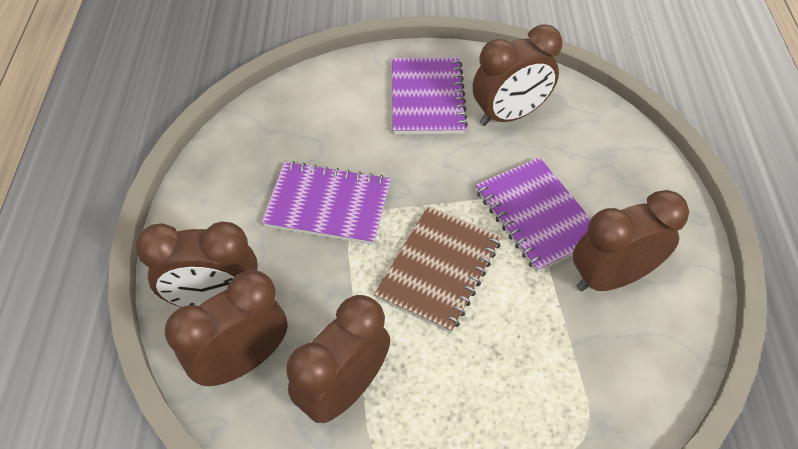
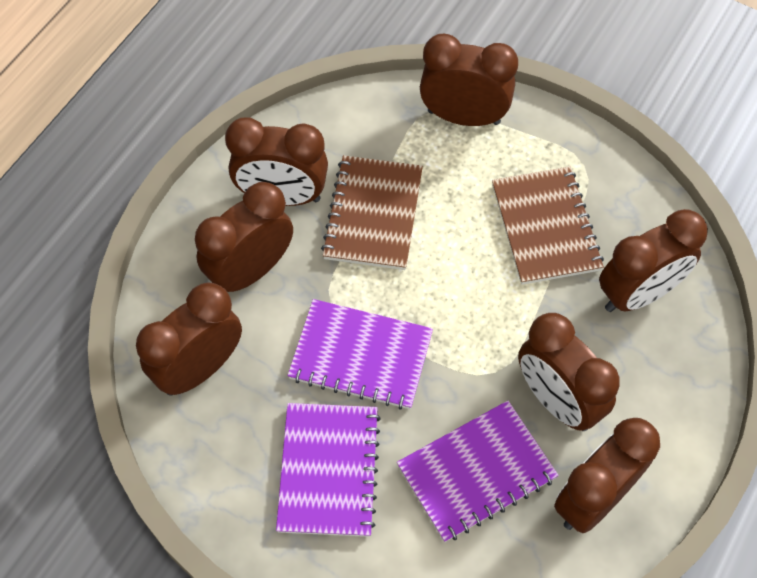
brown clock: 5 -> 7
brown notebook: 1 -> 2

